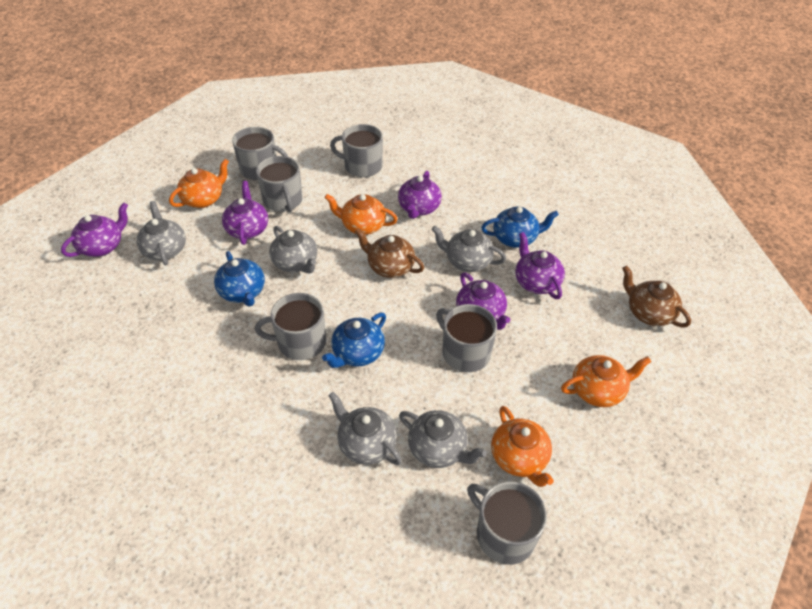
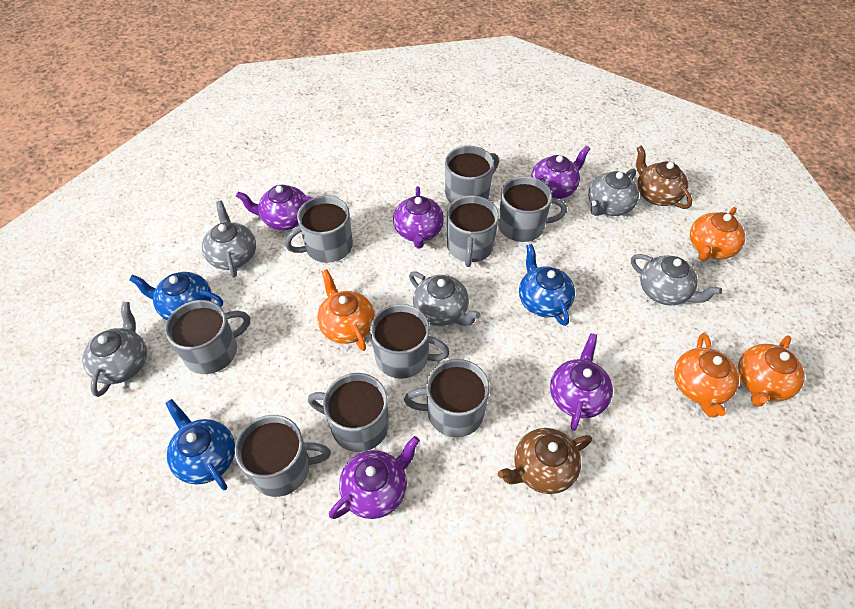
grey mug: 6 -> 9

